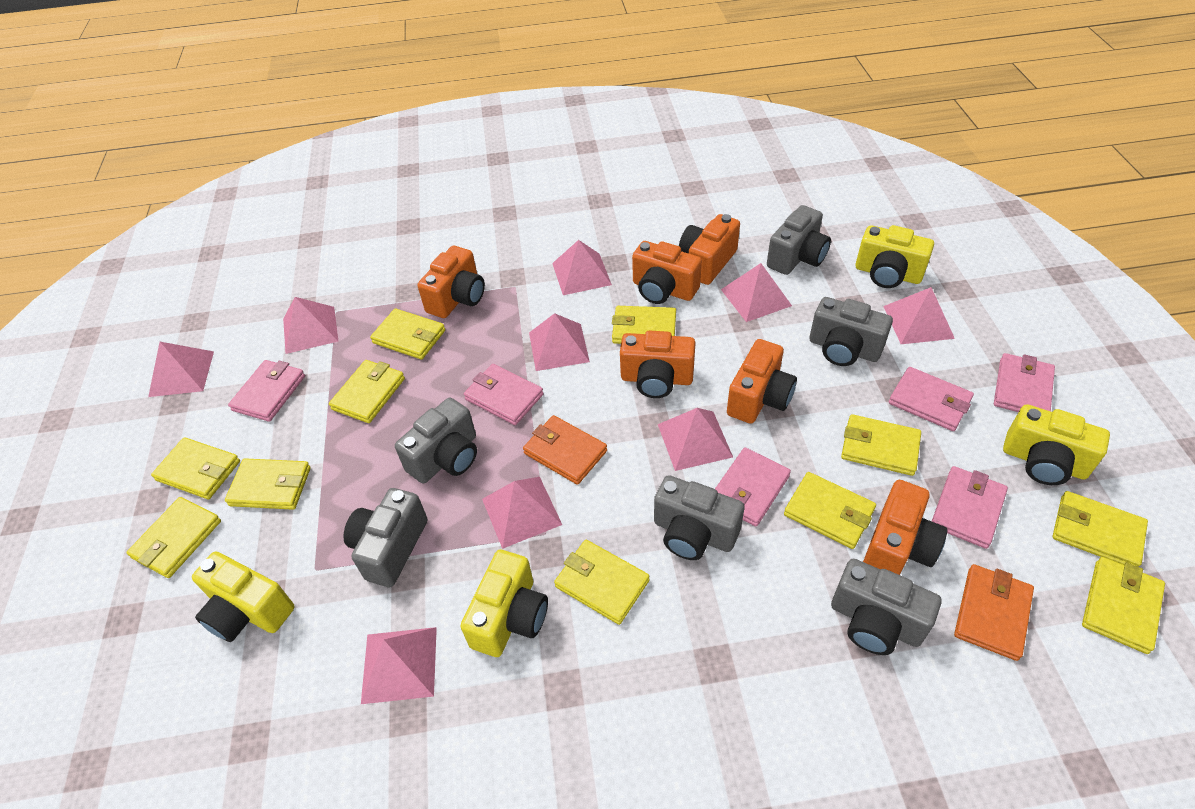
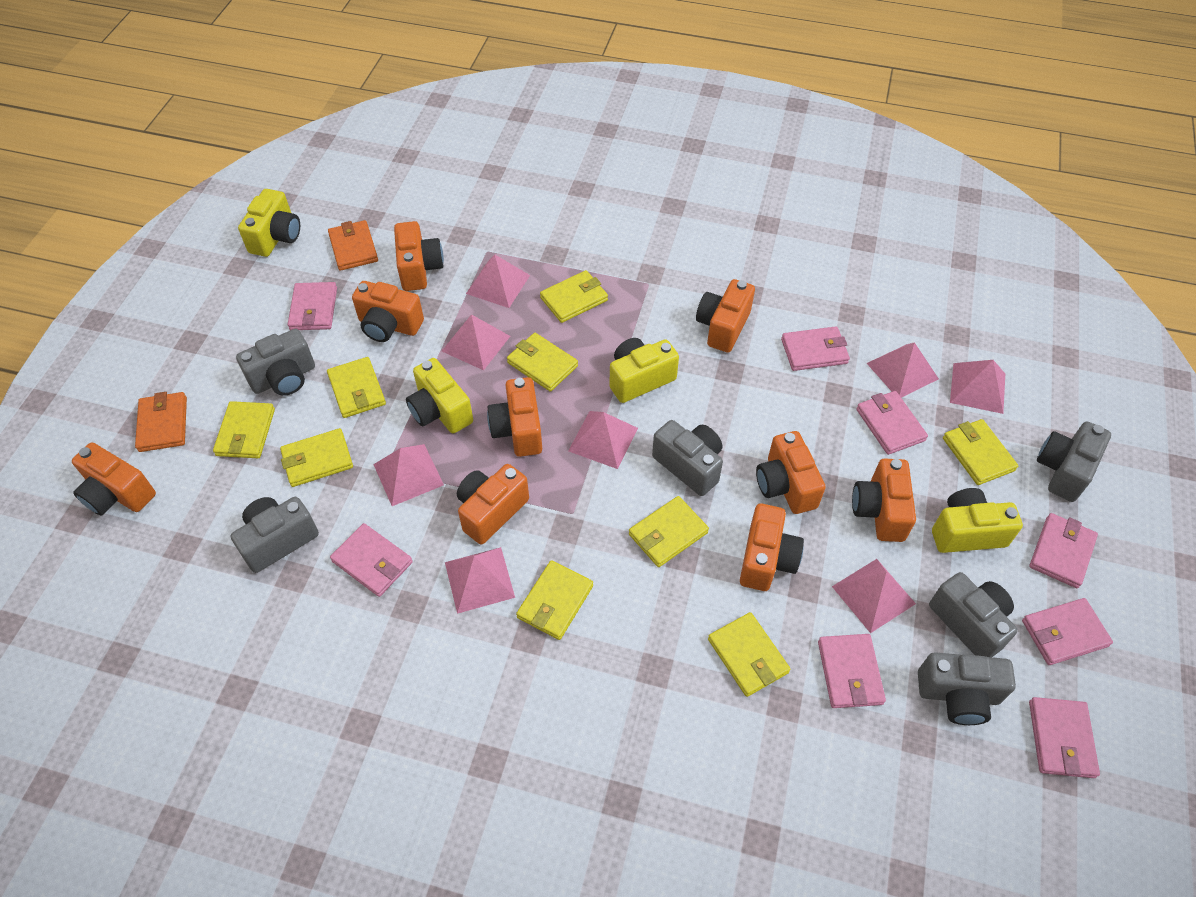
orange camera: 6 -> 9
pink pyramid: 9 -> 8
pink wallet: 6 -> 8
yellow wallet: 11 -> 9

